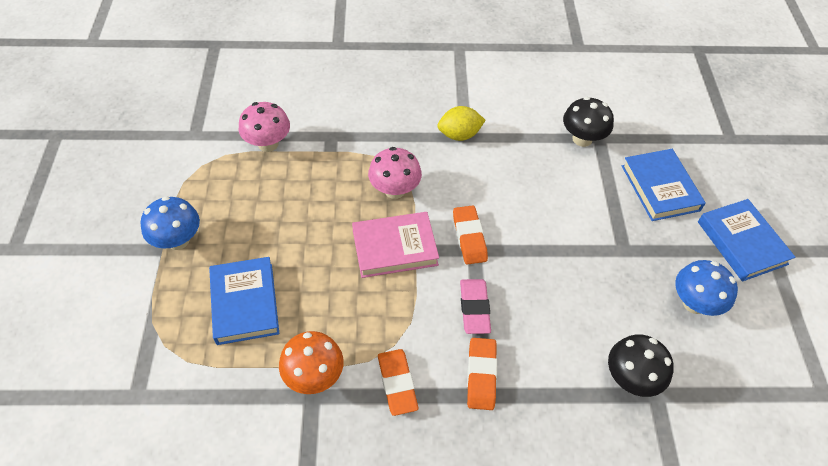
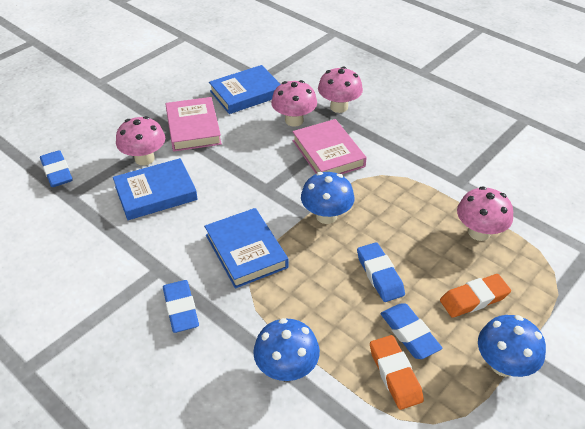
black mushroom: 2 -> 0
blue eraser: 0 -> 4
blue mushroom: 2 -> 3
orange eraser: 3 -> 2
orange mushroom: 1 -> 0
pink book: 1 -> 2
pink eraser: 1 -> 0
pink mushroom: 2 -> 4
yellow lemon: 1 -> 0

